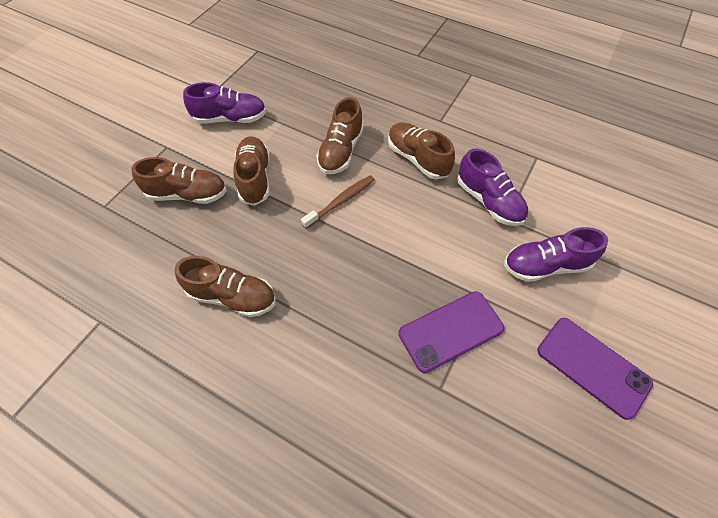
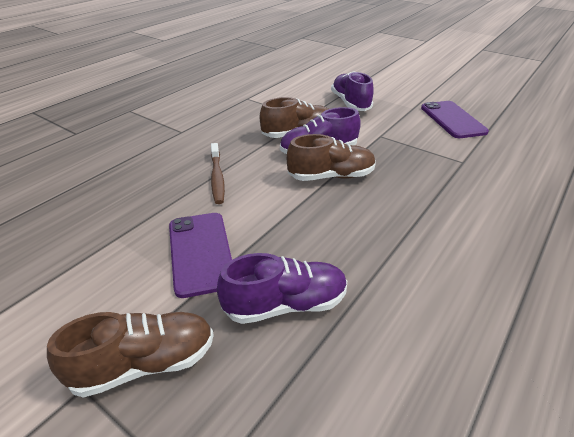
brown shoe: 5 -> 3

